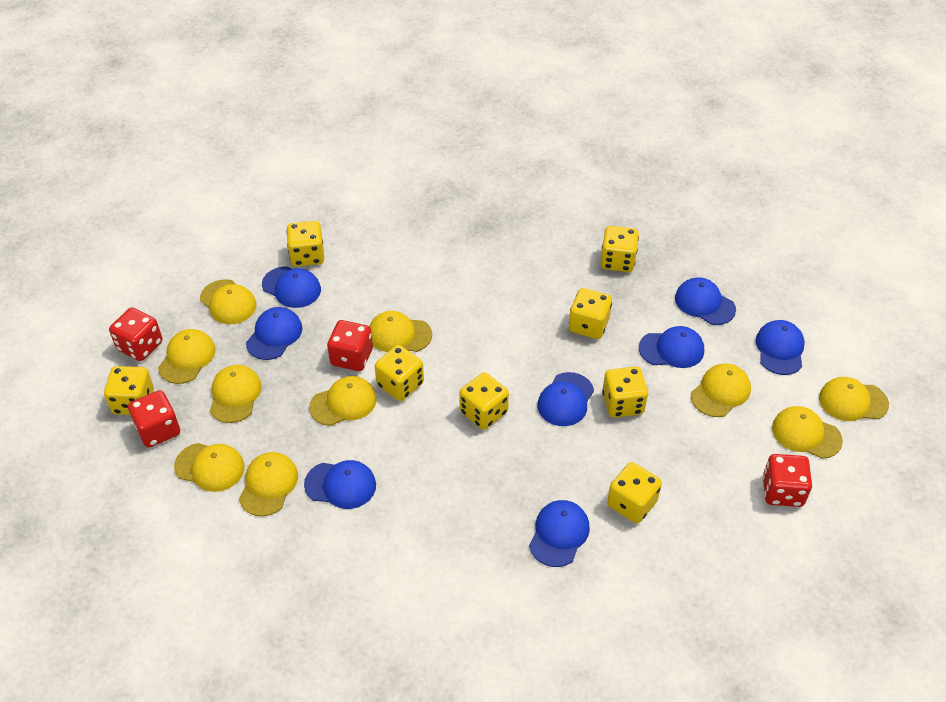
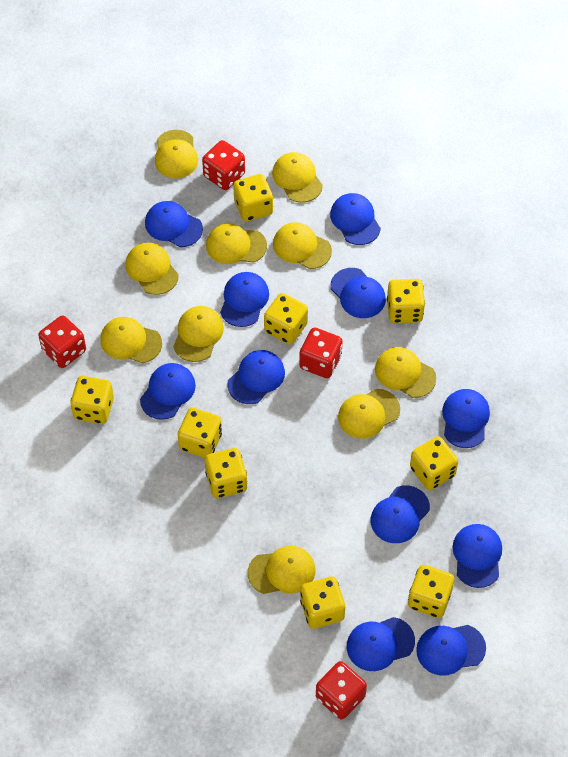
blue cap: 8 -> 11
yellow dice: 8 -> 9

